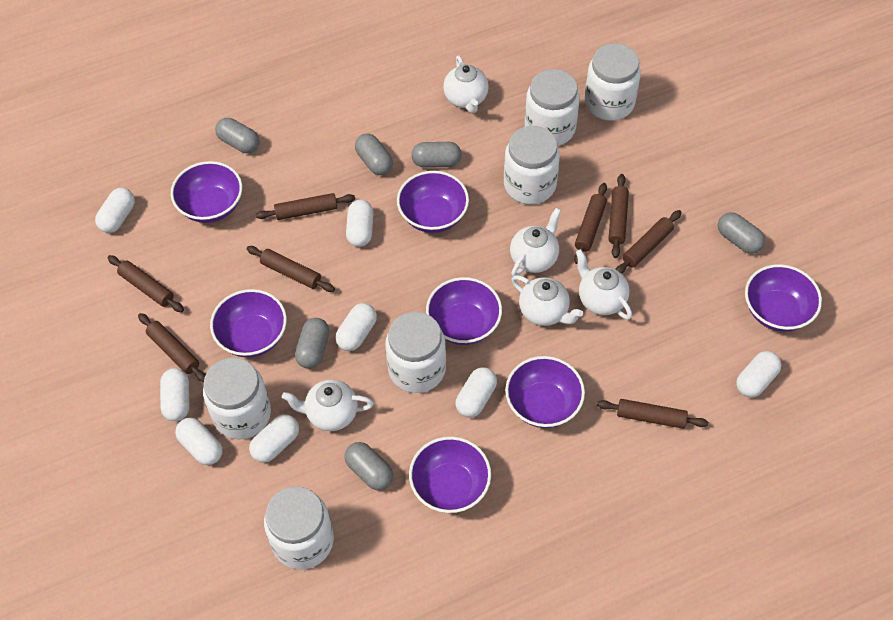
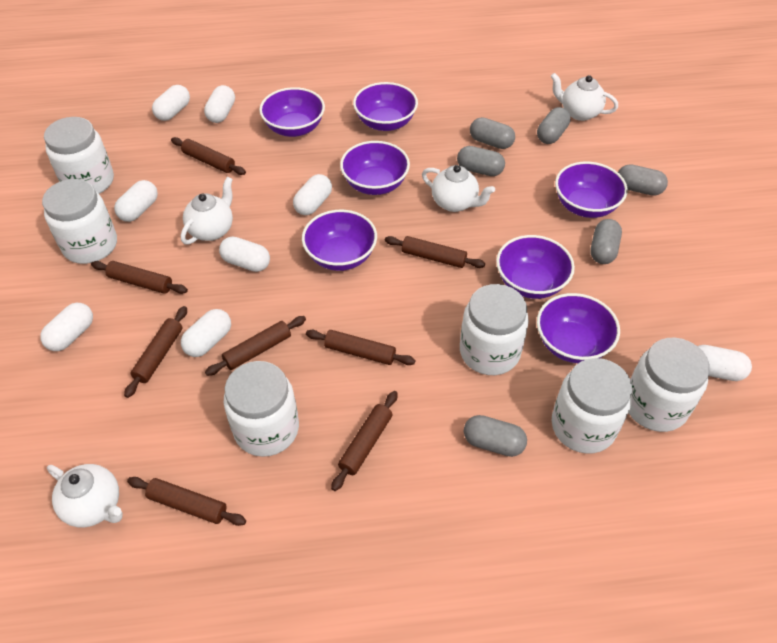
white teapot: 5 -> 4

